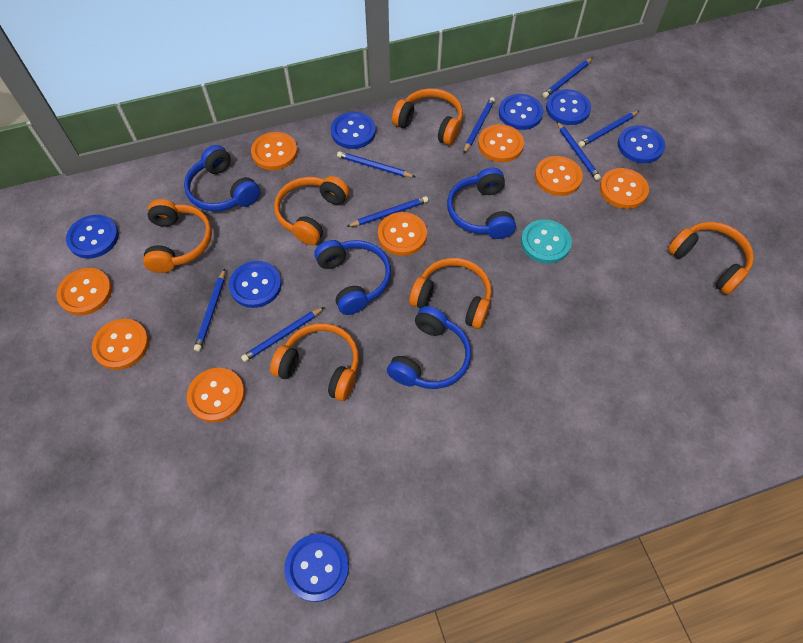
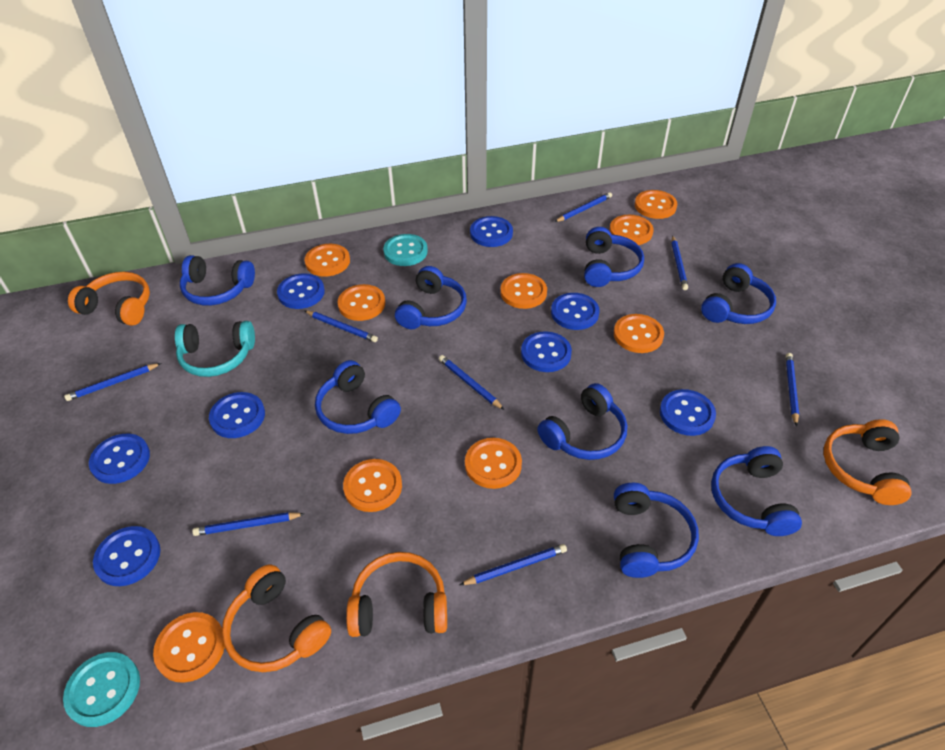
blue button: 7 -> 8
blue headphones: 4 -> 8
orange button: 8 -> 9
orange headphones: 6 -> 4
turquoise button: 1 -> 2
turquoise headphones: 0 -> 1

